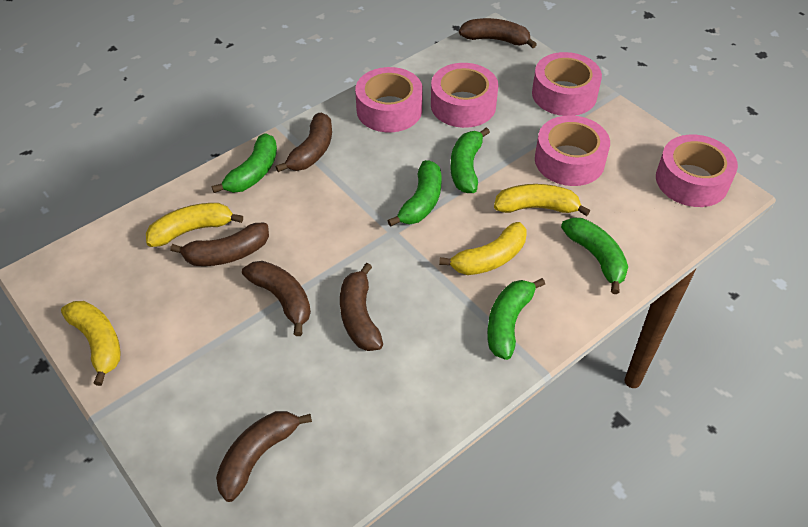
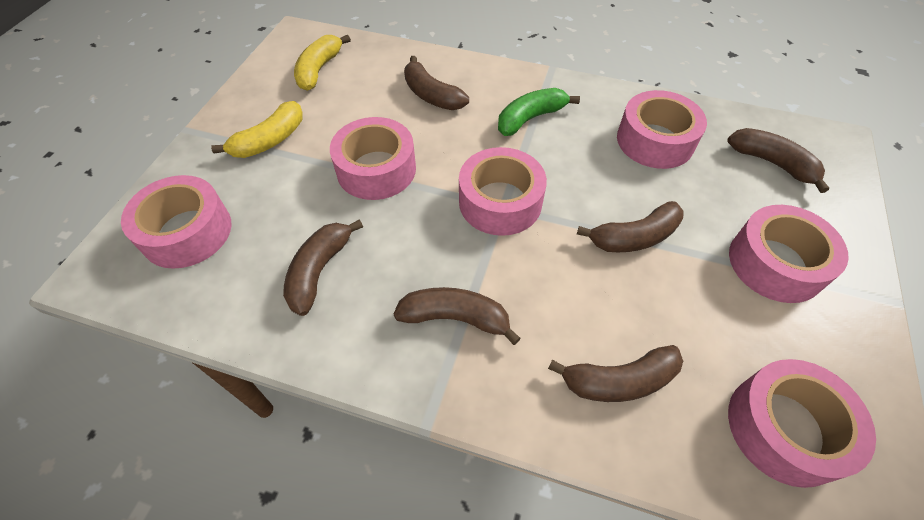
green banana: 5 -> 1
pink tape: 5 -> 6
yellow banana: 4 -> 2

